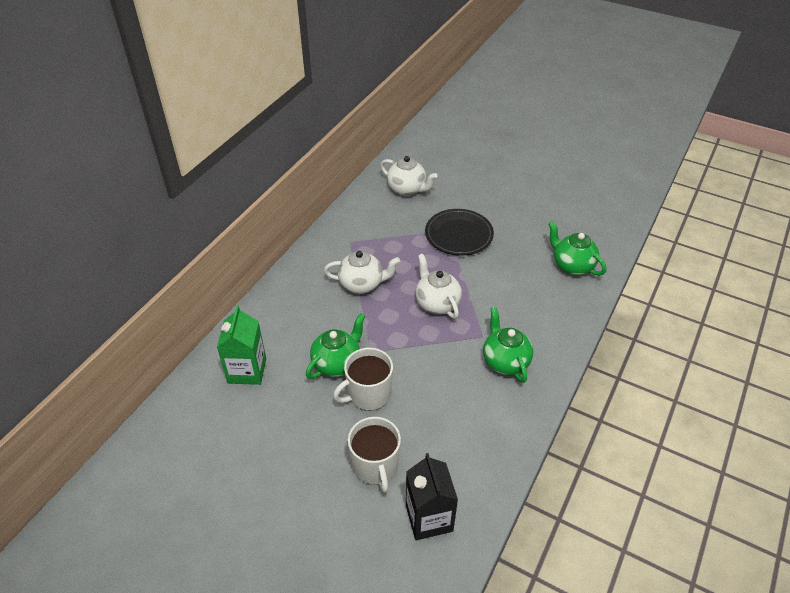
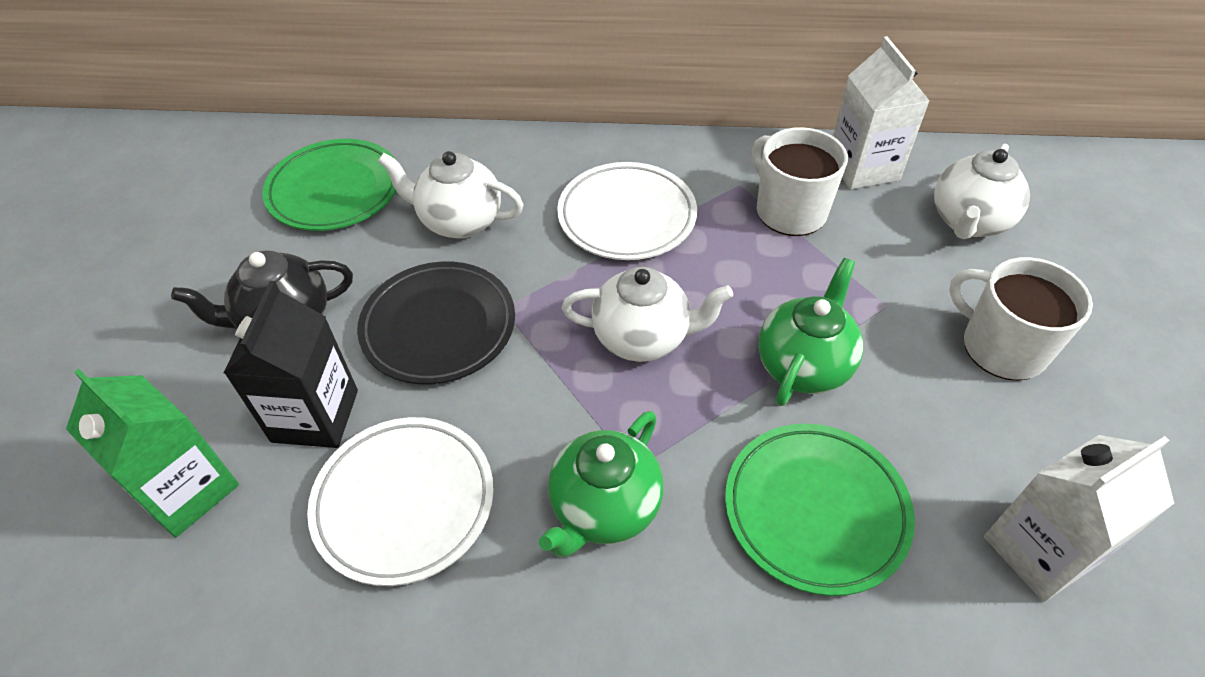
black teapot: 0 -> 1
green plate: 0 -> 2
green teapot: 3 -> 2
white carton: 0 -> 2
white plate: 0 -> 2

